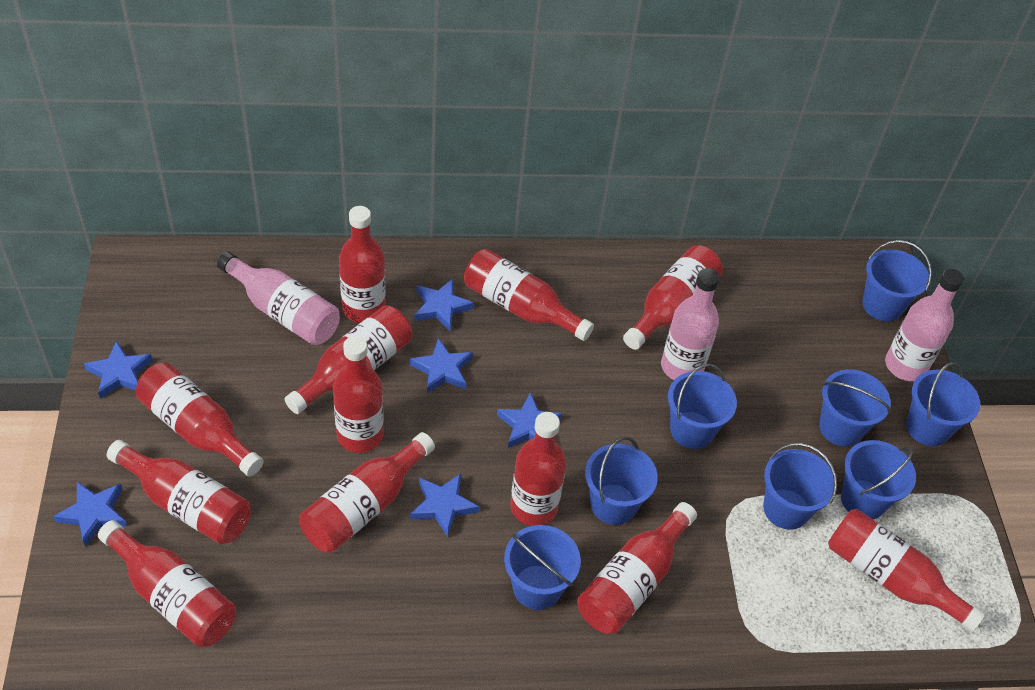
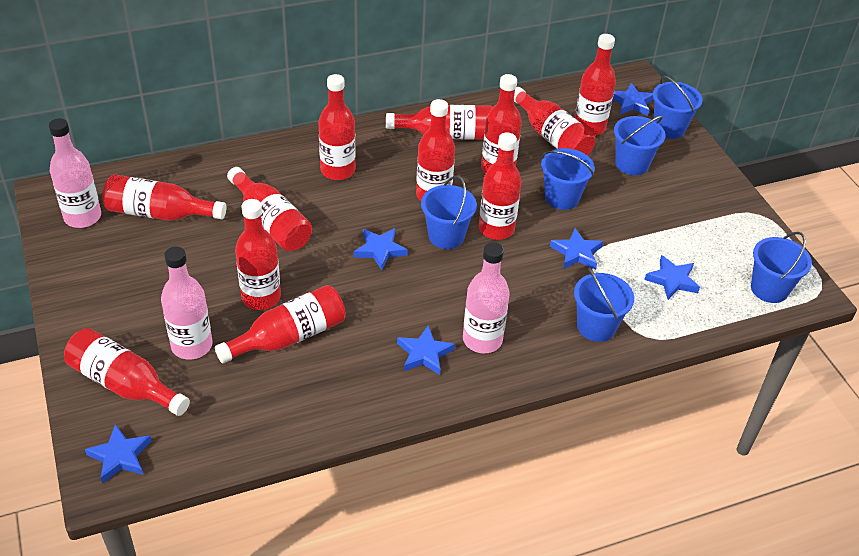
blue bucket: 8 -> 6

